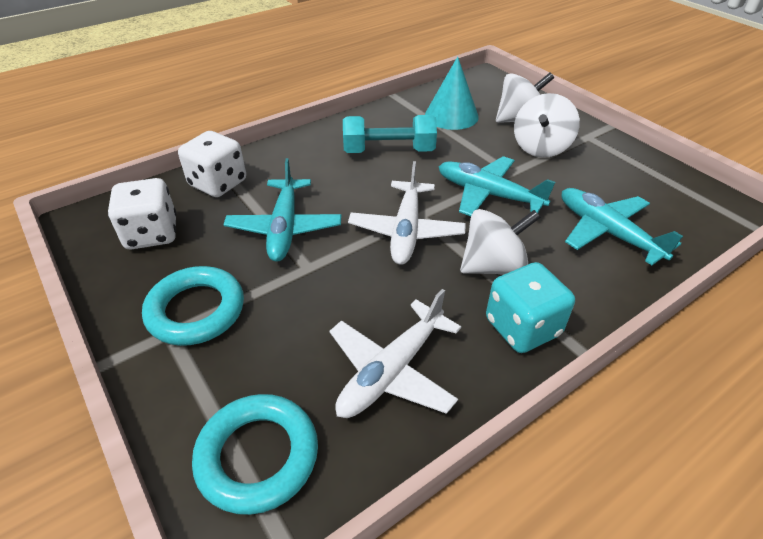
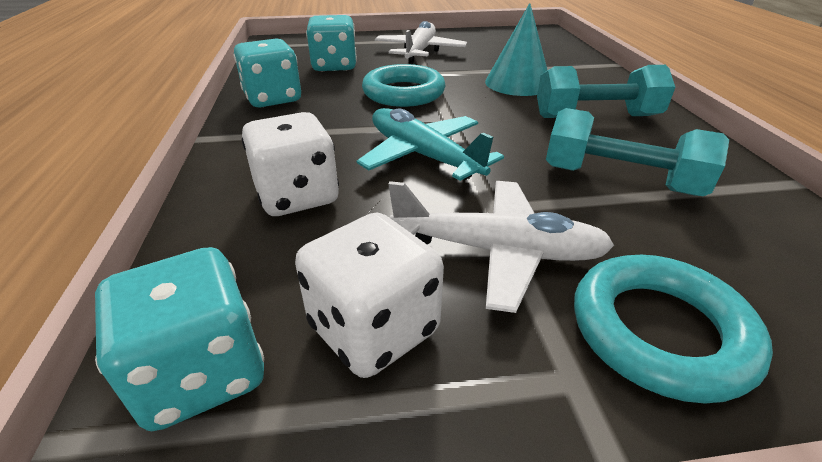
turquoise dice: 1 -> 3
turquoise dumbbell: 1 -> 2
turquoise plane: 3 -> 1
white spinning top: 3 -> 0

